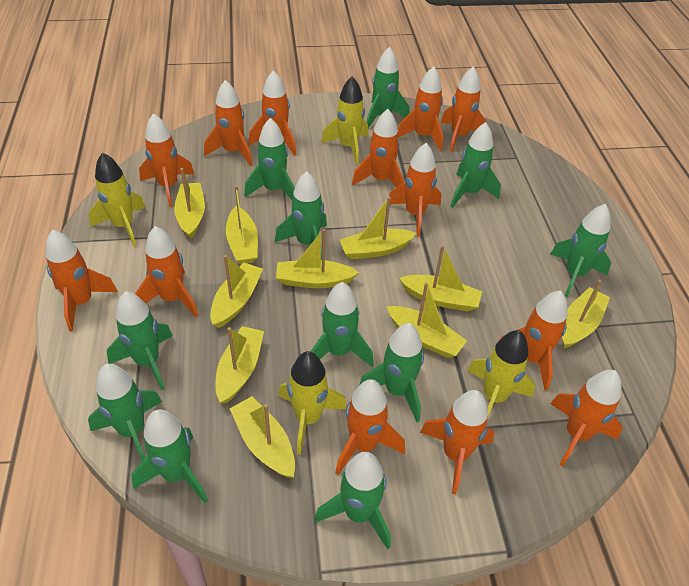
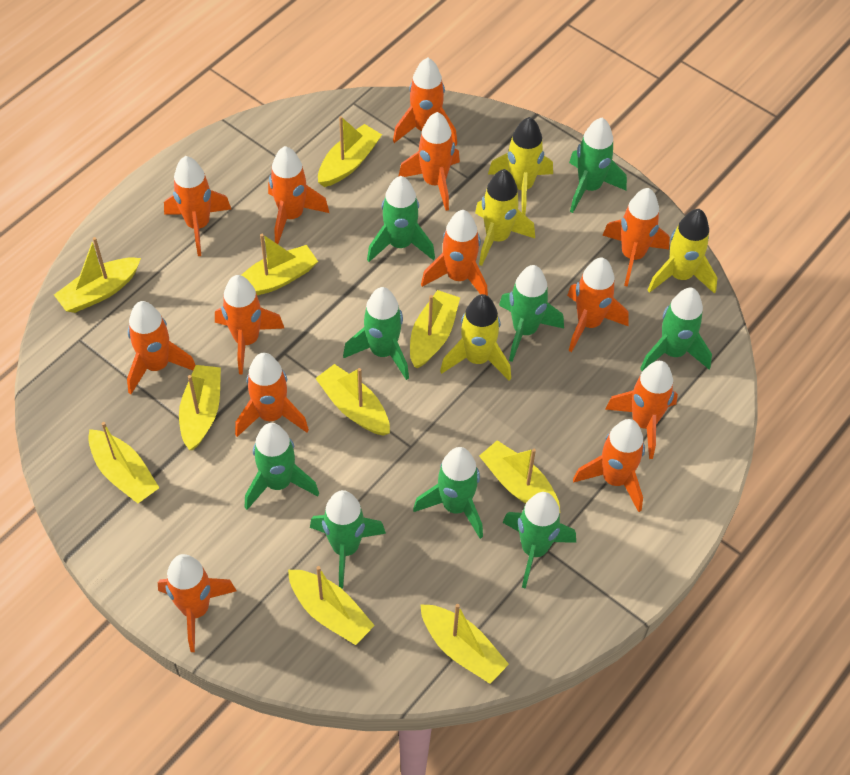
green rocket: 11 -> 9

